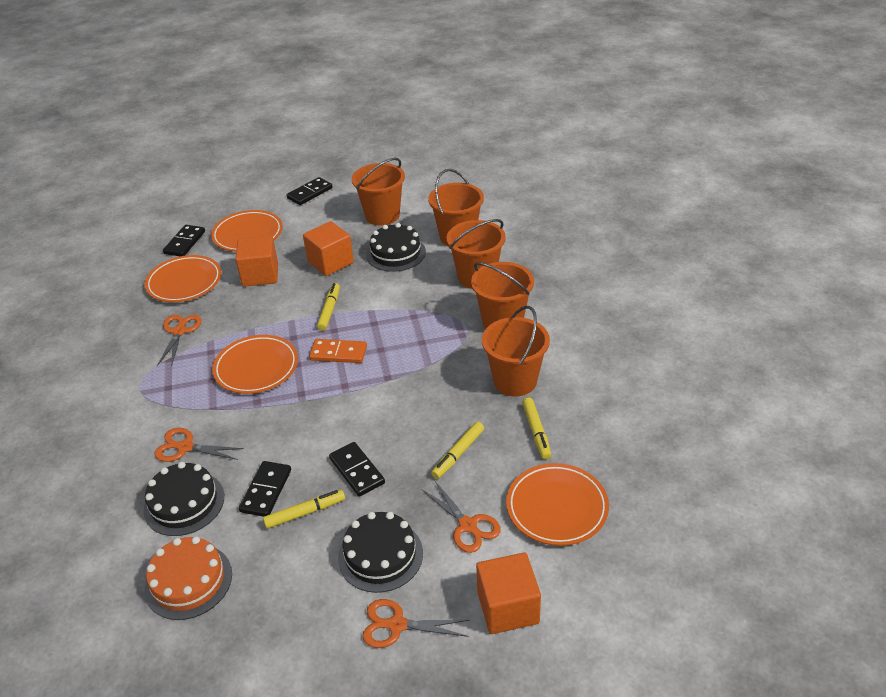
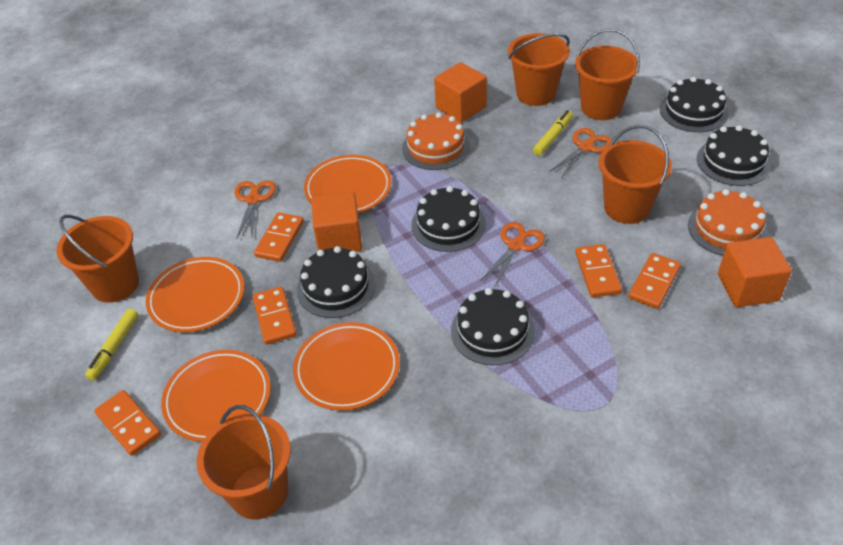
black cake: 3 -> 5
black domino: 4 -> 0
orange cake: 1 -> 2
orange domino: 1 -> 5
orange scissors: 4 -> 3
yellow marker: 4 -> 2

